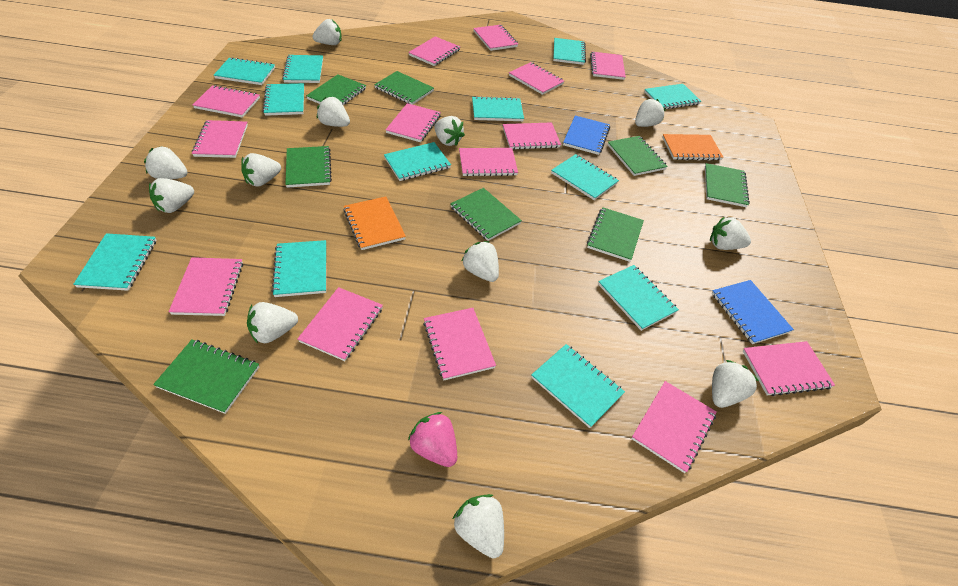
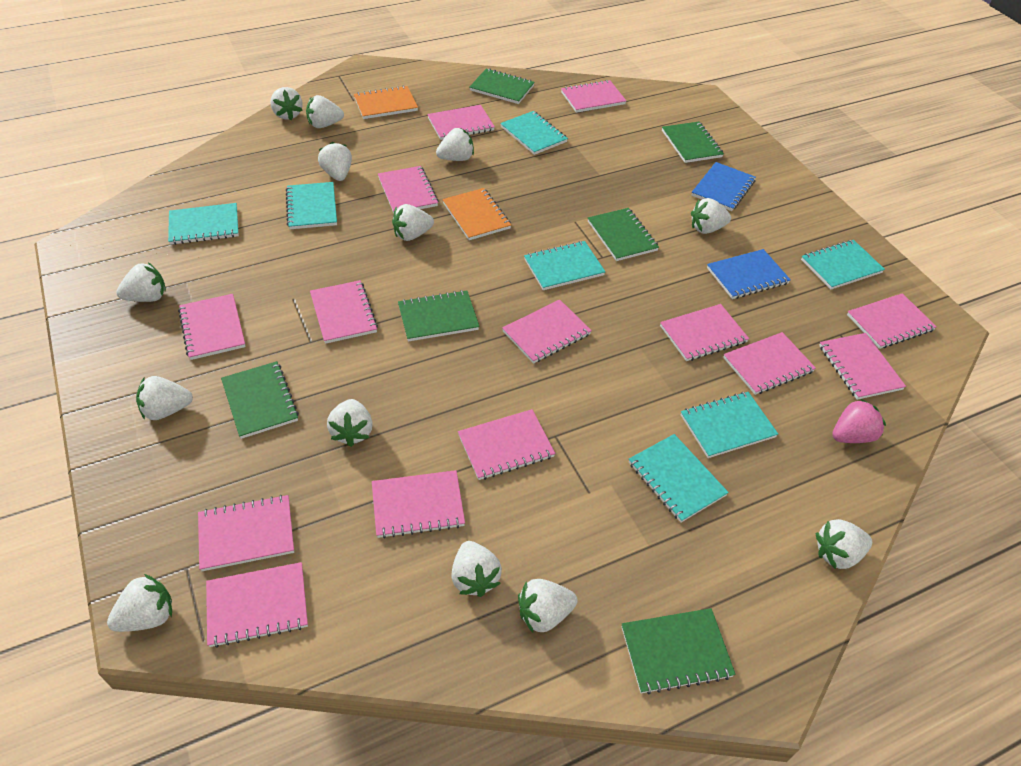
green notebook: 8 -> 6
turquoise notebook: 12 -> 7
white strawberry: 12 -> 13

